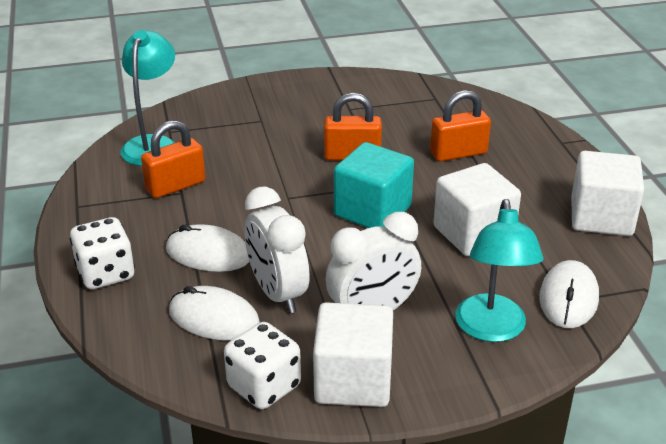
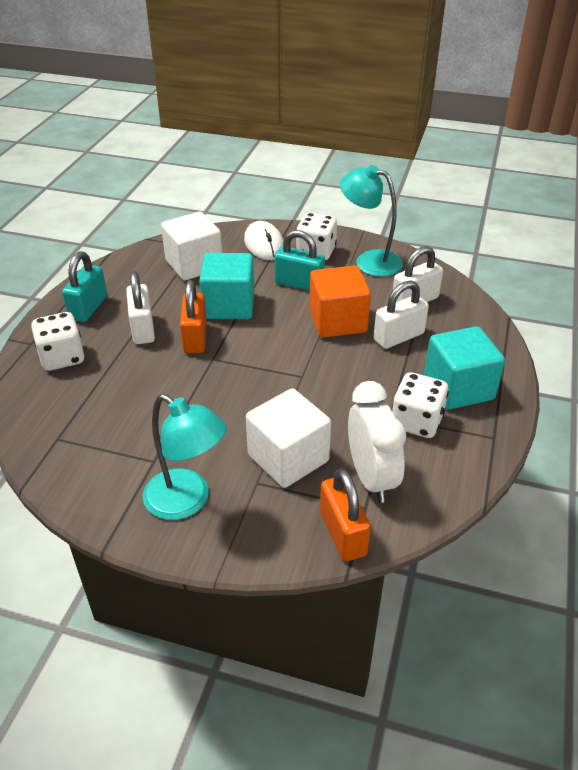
orange cube: 0 -> 1
orange padlock: 3 -> 2
turquoise cube: 1 -> 2
turquoise padlock: 0 -> 2
white clock: 2 -> 1
white cube: 3 -> 2
white dice: 2 -> 3
white mouse: 3 -> 1
white padlock: 0 -> 3

